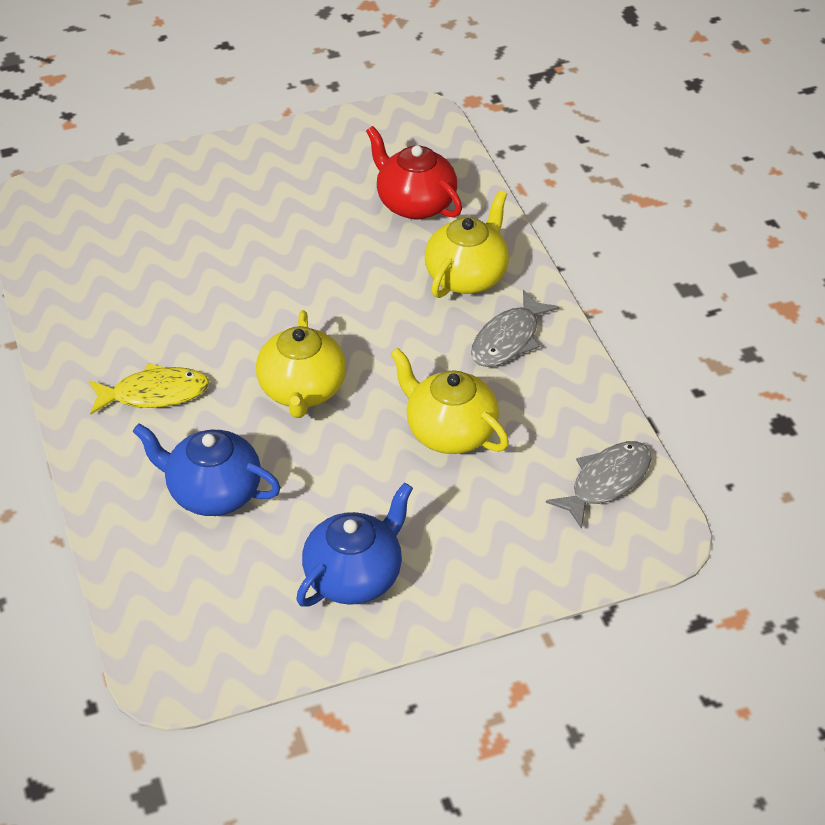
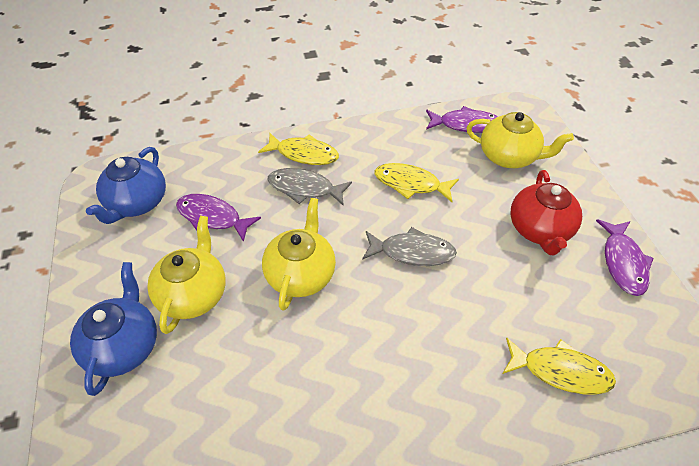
purple fish: 0 -> 3
yellow fish: 1 -> 3

